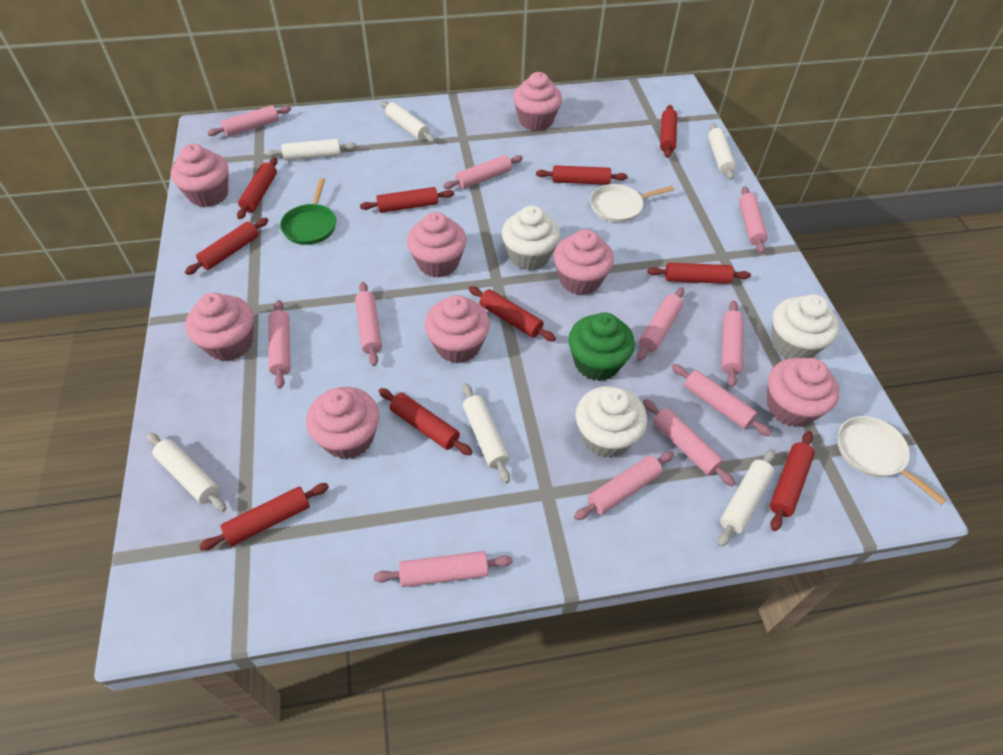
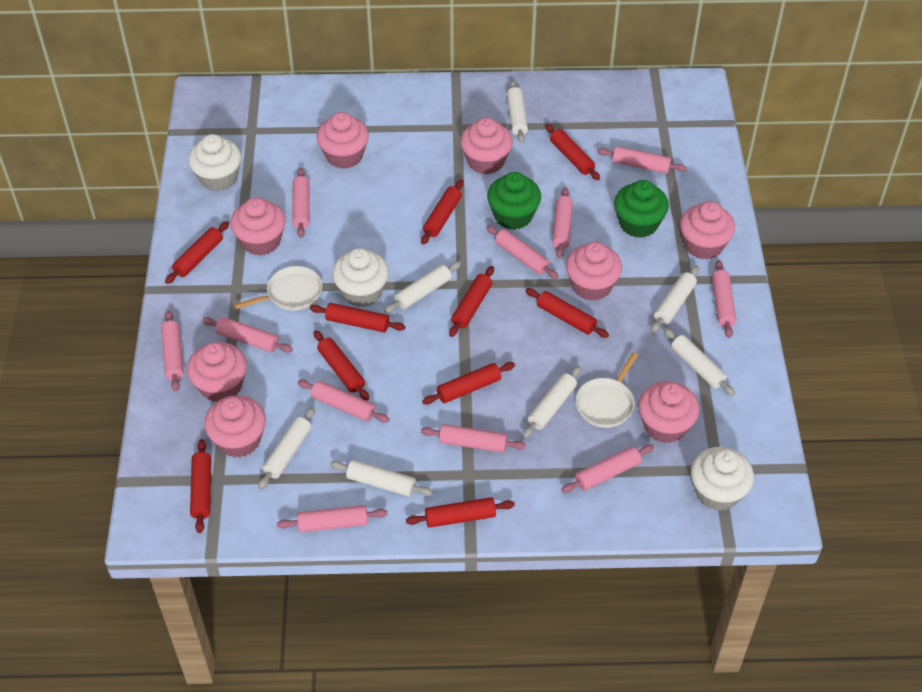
green cupcake: 1 -> 2
green pan: 1 -> 0
white rolling pin: 6 -> 7

